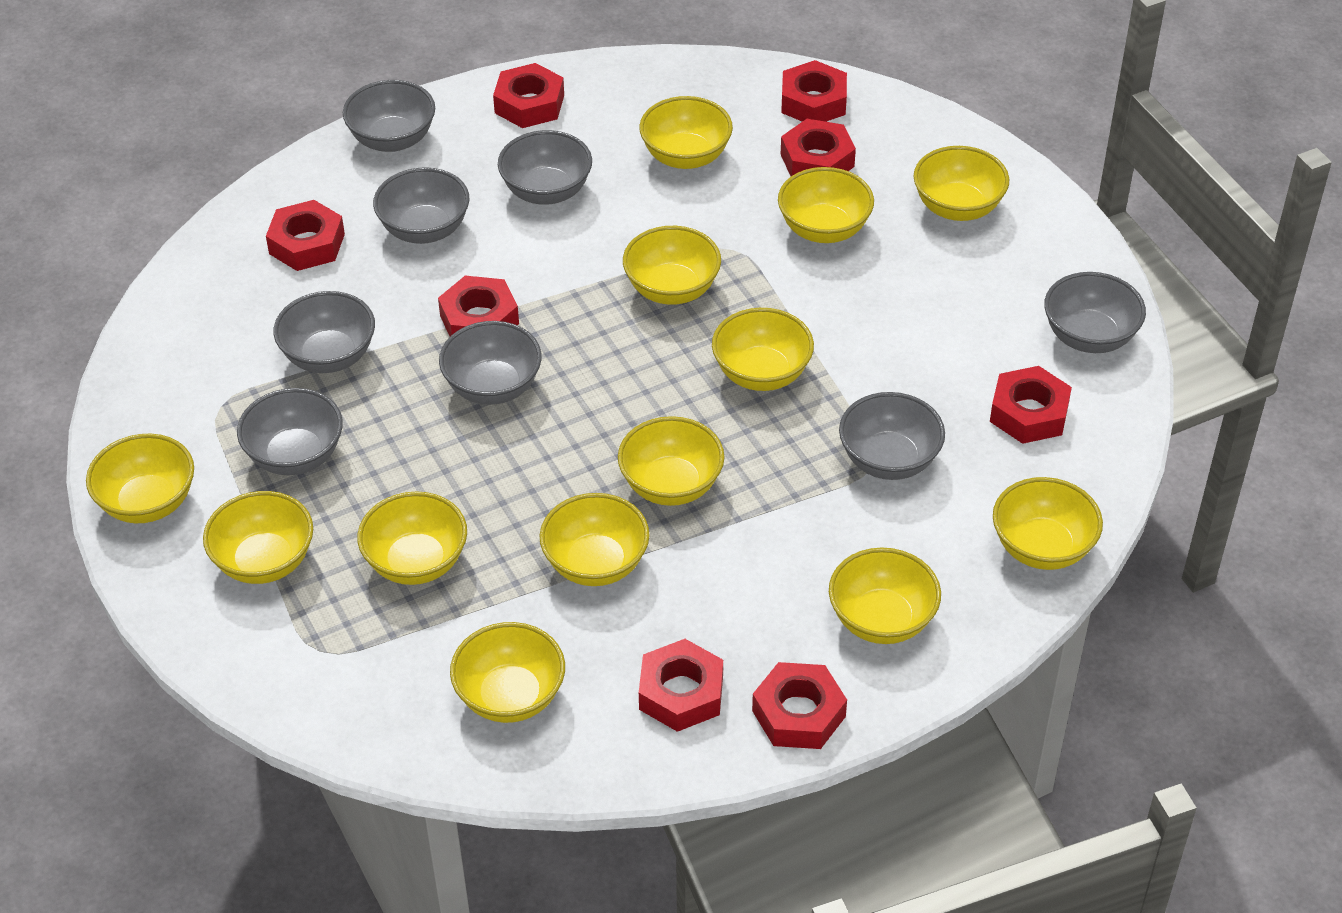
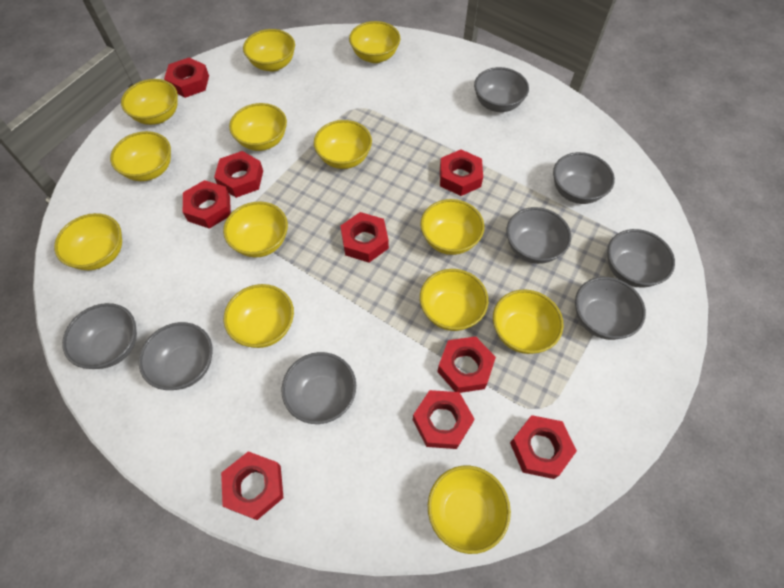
red nut: 8 -> 9

